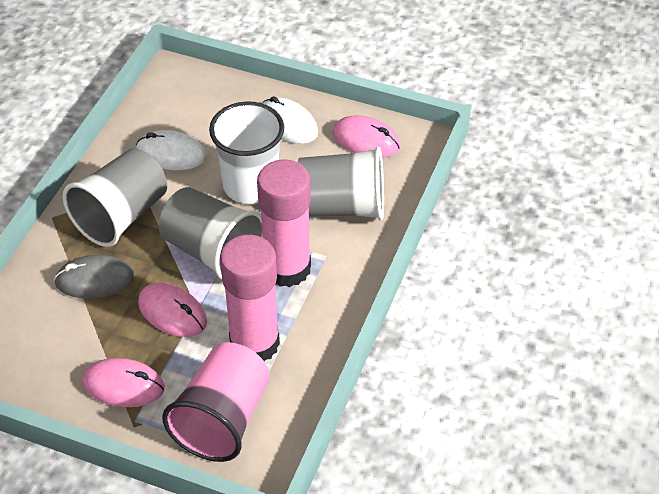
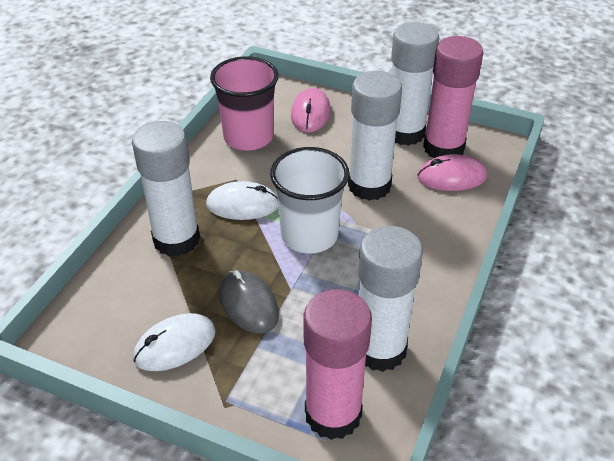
grey cup: 3 -> 0
pink mouse: 3 -> 2
white glue stick: 0 -> 4

